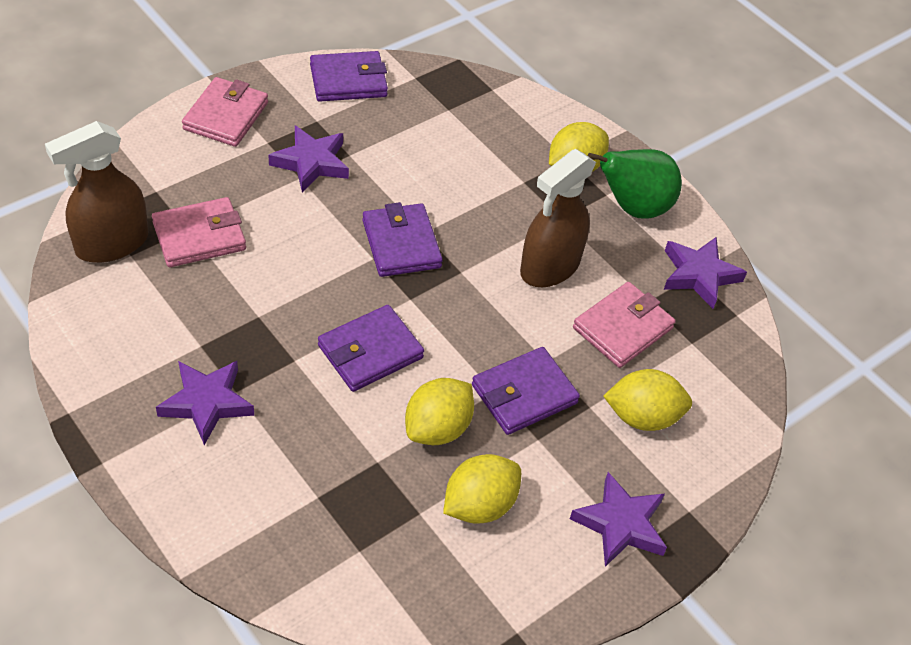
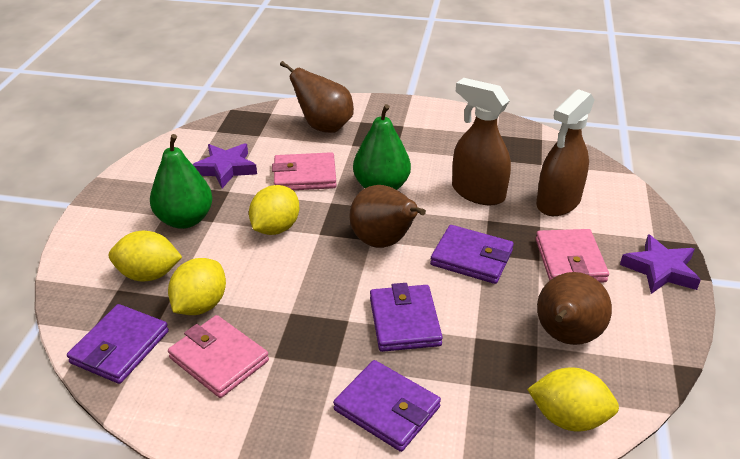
brown pear: 0 -> 3
green pear: 1 -> 2
purple star: 4 -> 2

